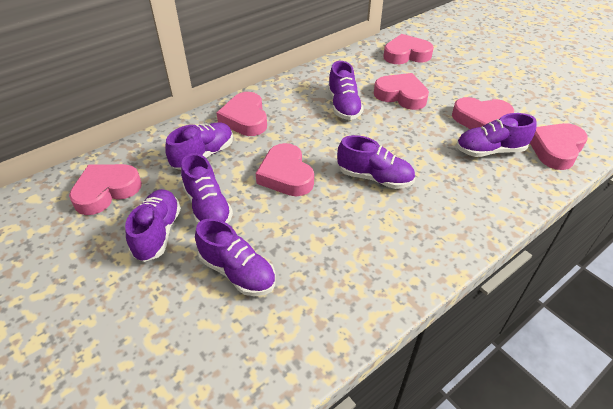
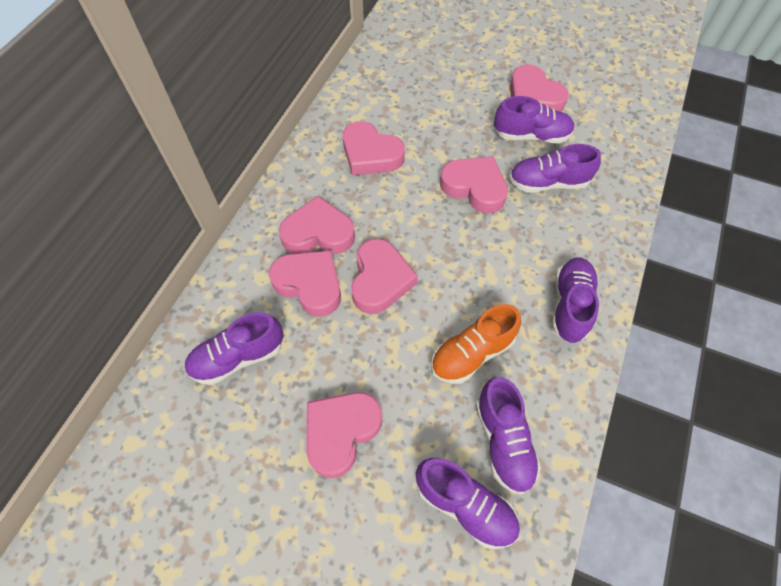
orange shoe: 0 -> 1
purple shoe: 7 -> 6

